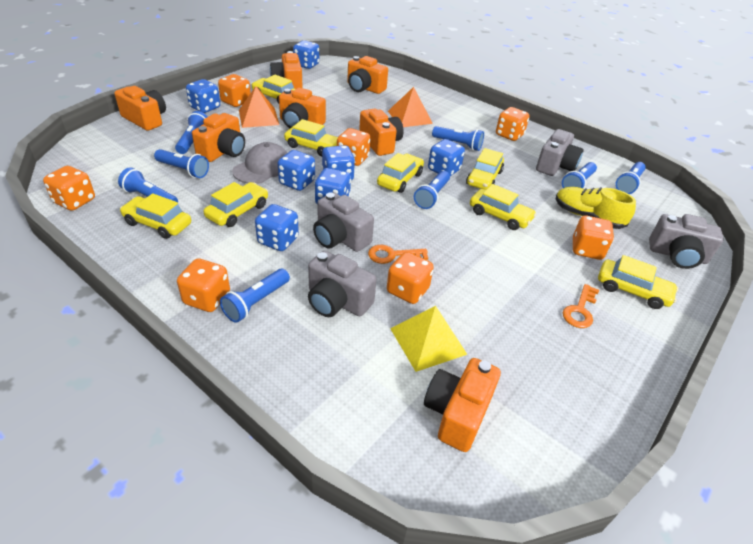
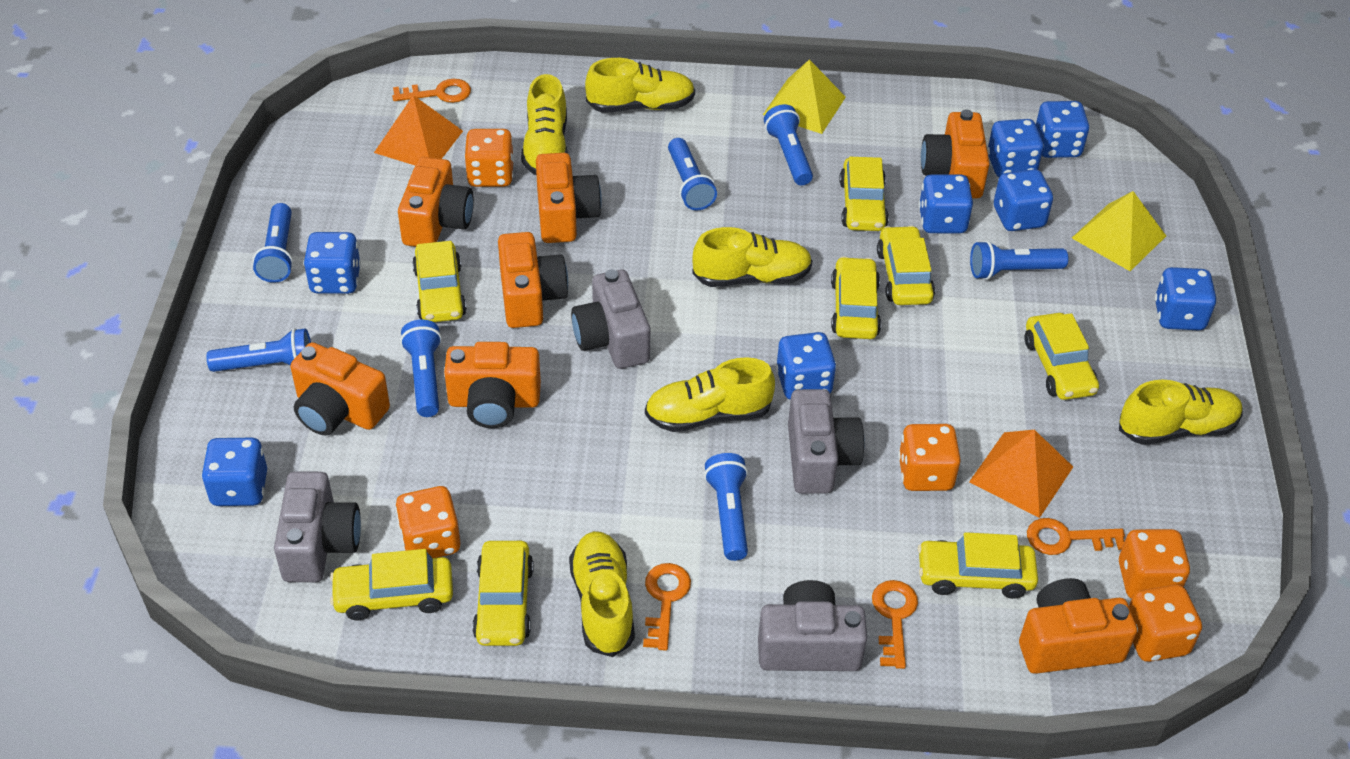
blue dice: 7 -> 8
blue flashlight: 8 -> 7
grey cap: 1 -> 0
orange dice: 7 -> 5
orange key: 2 -> 4
yellow pyramid: 1 -> 2
yellow shoe: 1 -> 6

